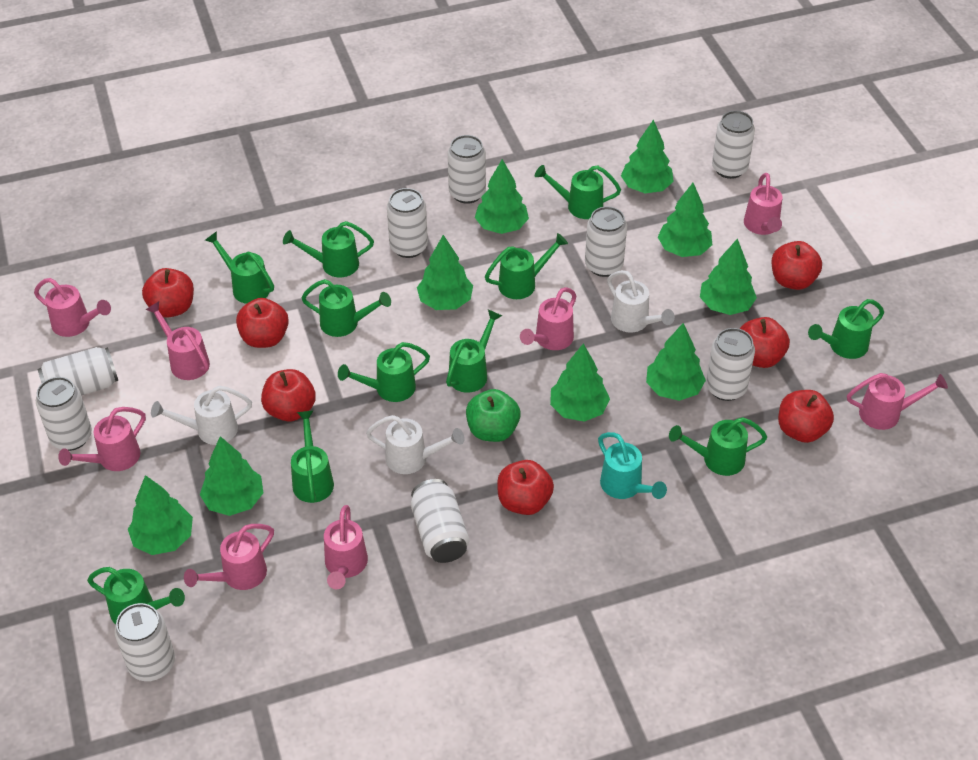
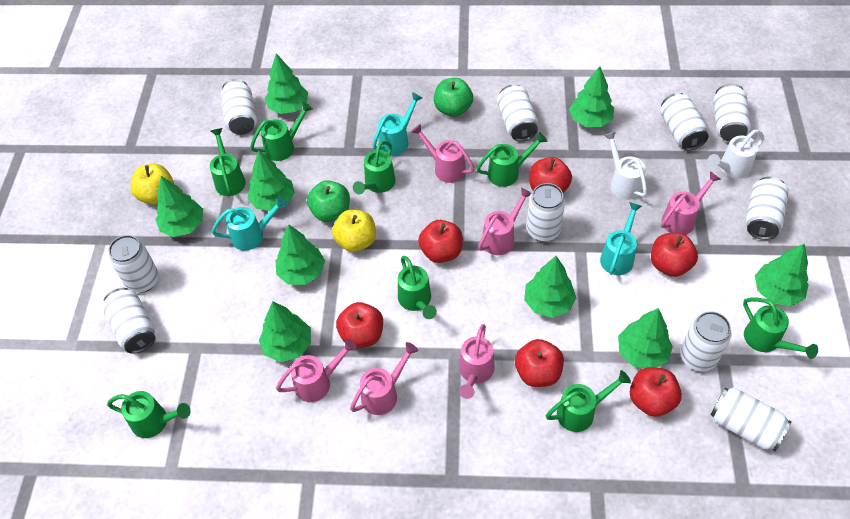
green apple: 1 -> 2
green watering can: 11 -> 8
pink watering can: 8 -> 6
red apple: 7 -> 6
turquoise watering can: 1 -> 3
white can: 9 -> 10
white watering can: 3 -> 2
yellow apple: 0 -> 2

